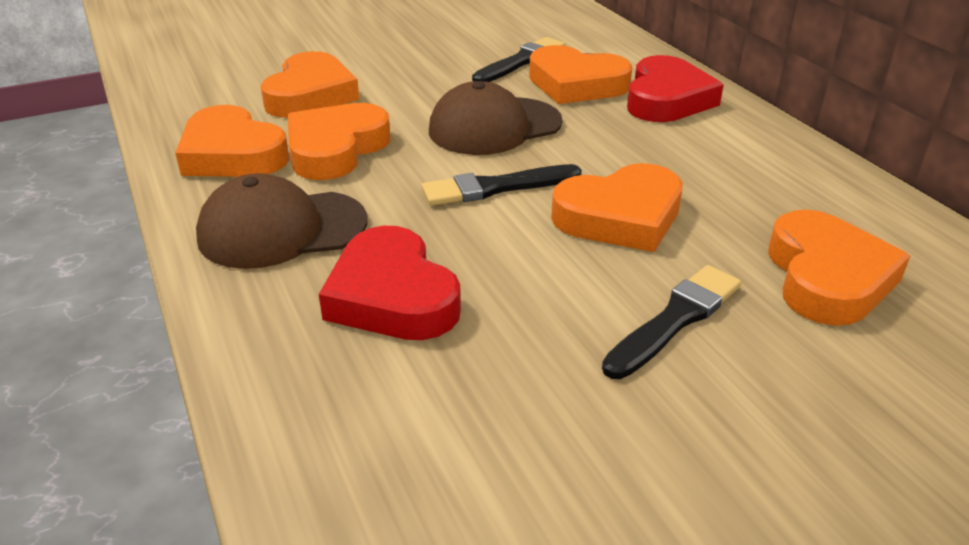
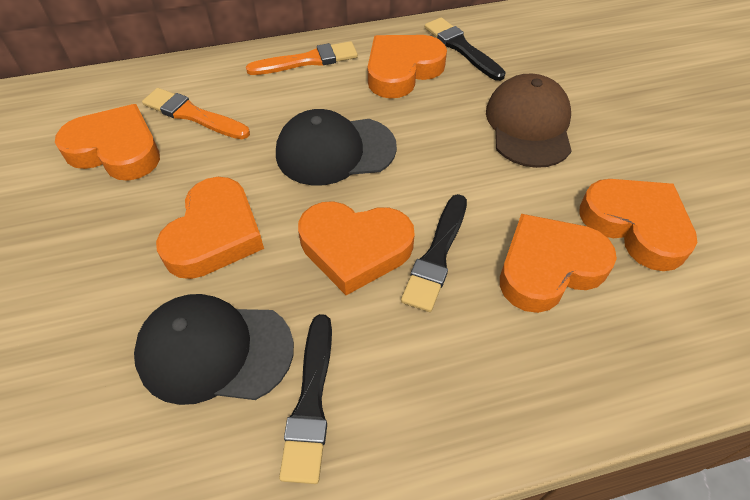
black cap: 0 -> 2
brown cap: 2 -> 1
orange brush: 0 -> 2
red heart: 2 -> 0

